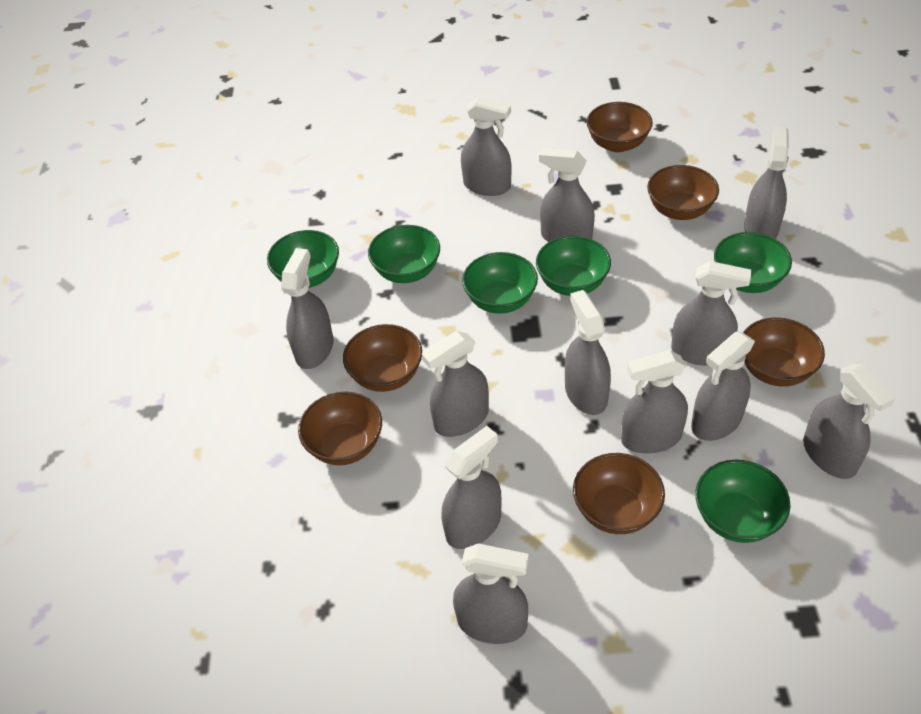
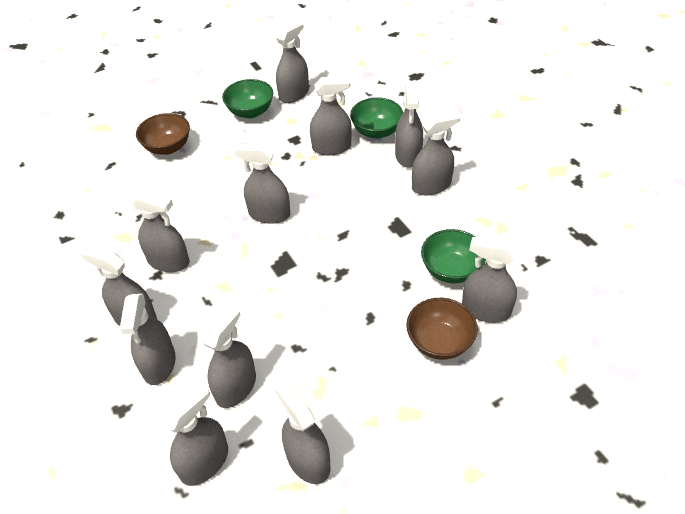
brown bowl: 6 -> 2
green bowl: 6 -> 3

